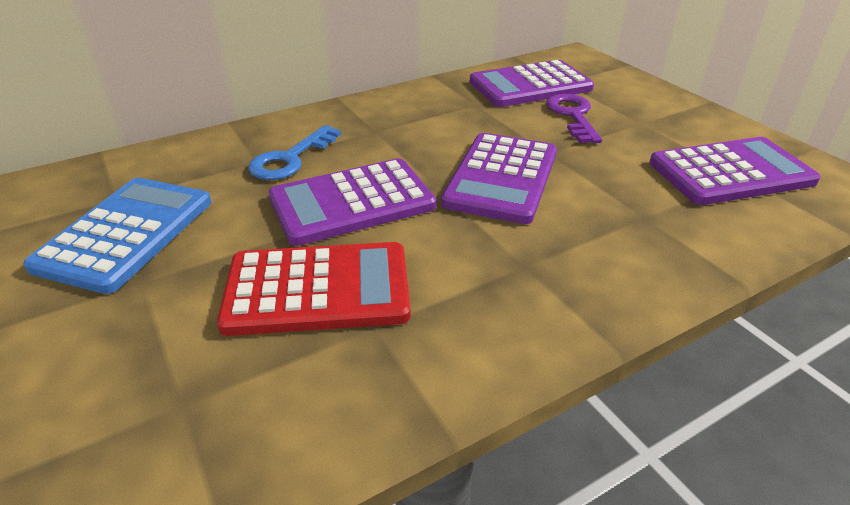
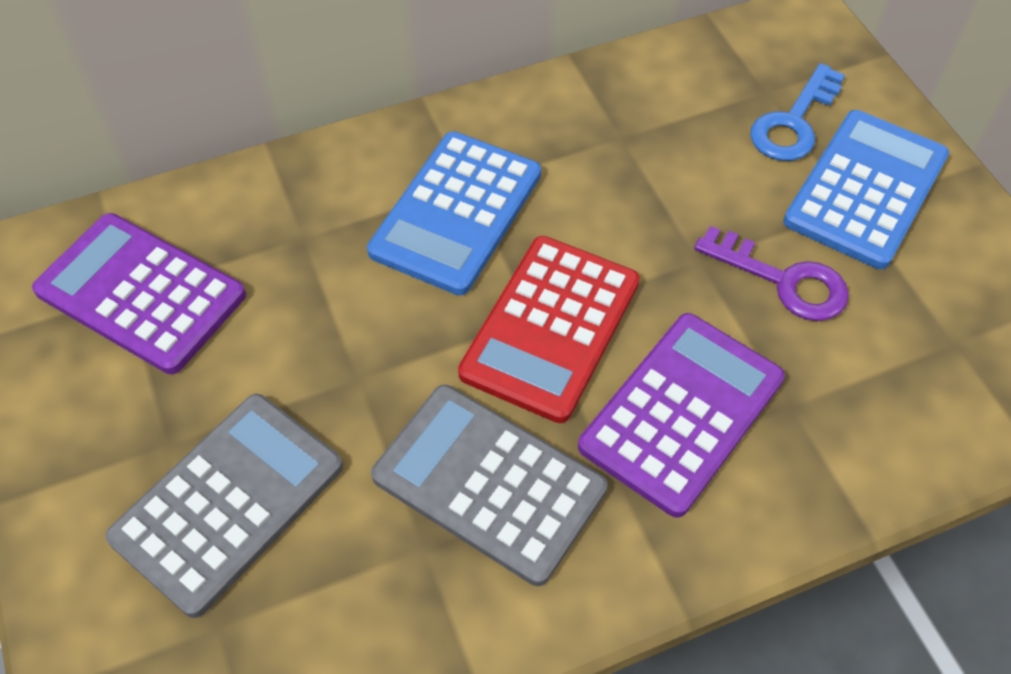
blue calculator: 1 -> 2
grey calculator: 0 -> 2
purple calculator: 4 -> 2

